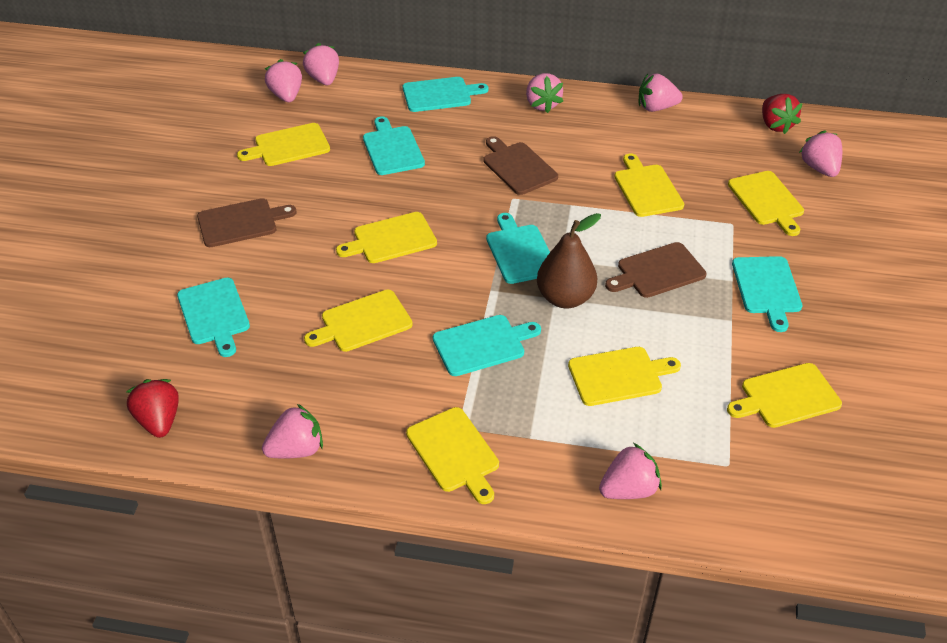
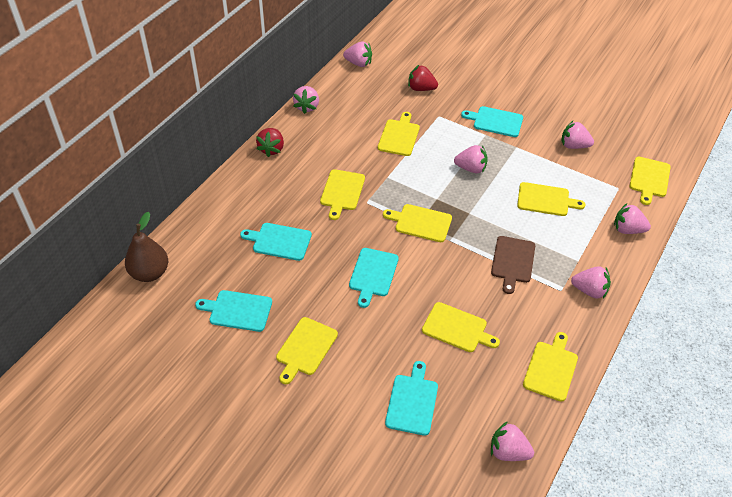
brown cutting board: 3 -> 1
turquoise cutting board: 6 -> 5

